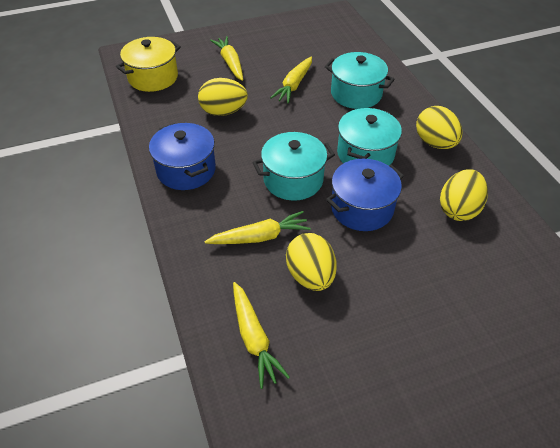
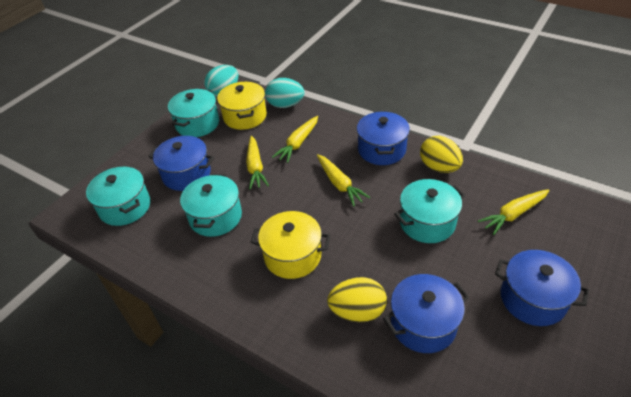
blue pot: 2 -> 4
turquoise egg: 0 -> 2
turquoise pot: 3 -> 4
yellow egg: 4 -> 2
yellow pot: 1 -> 2

